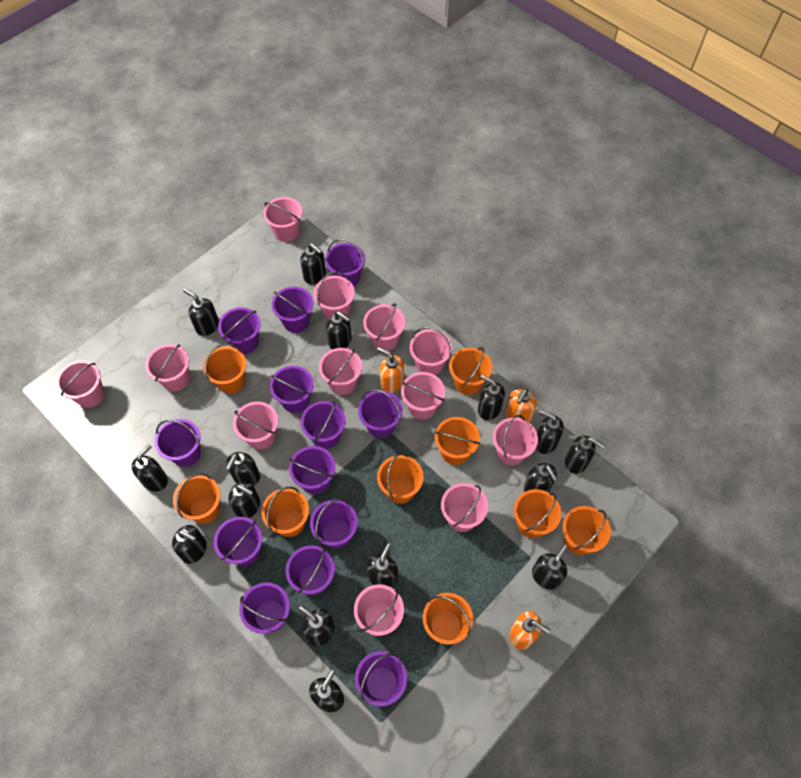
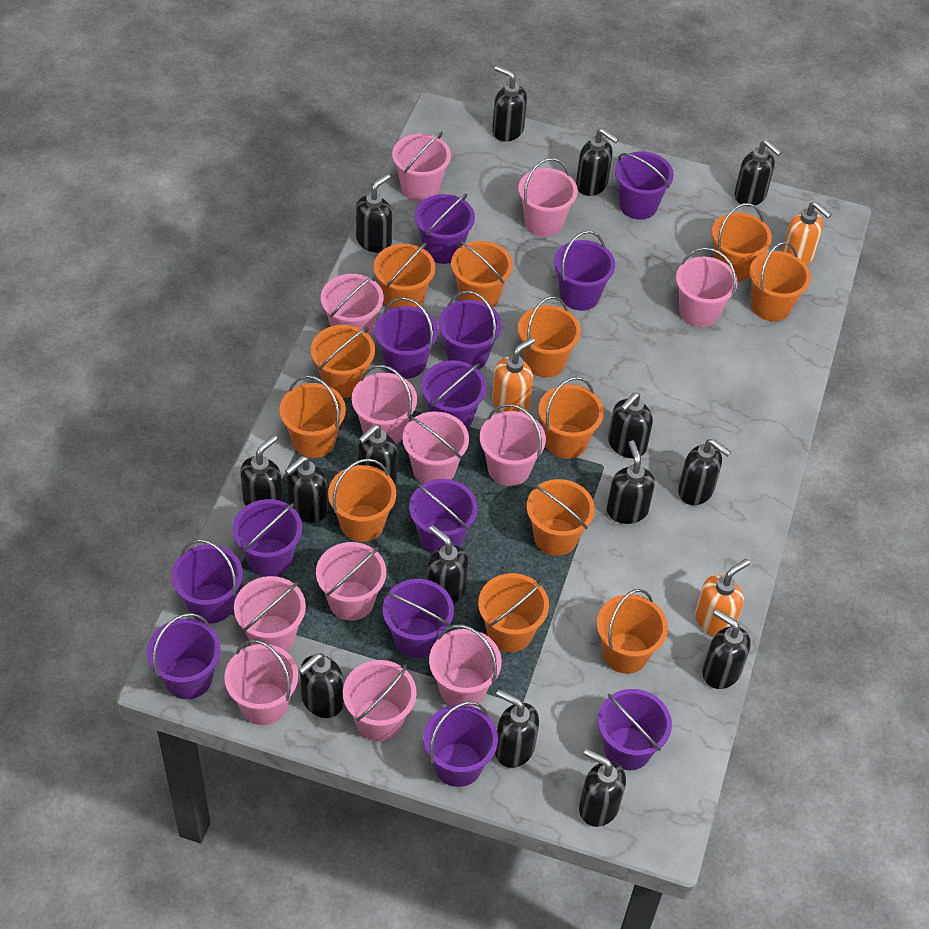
orange bucket: 9 -> 12

